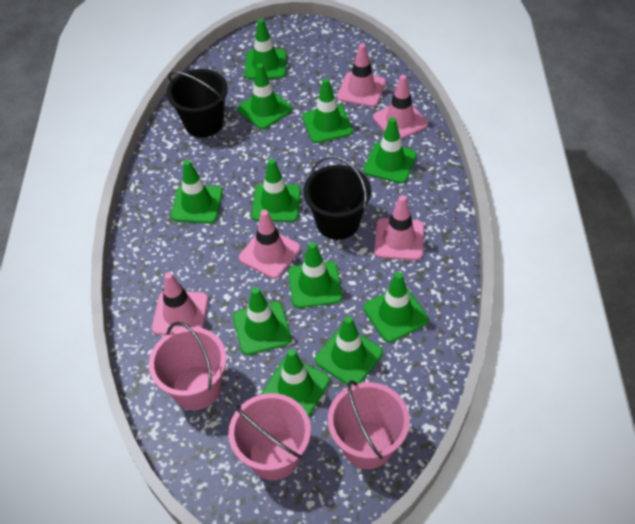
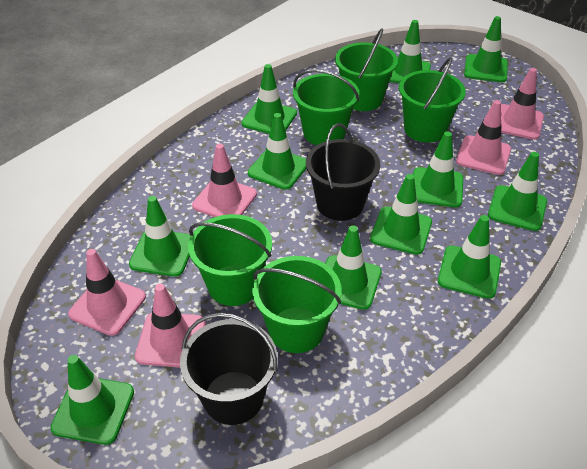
green bucket: 0 -> 5
pink bucket: 3 -> 0

